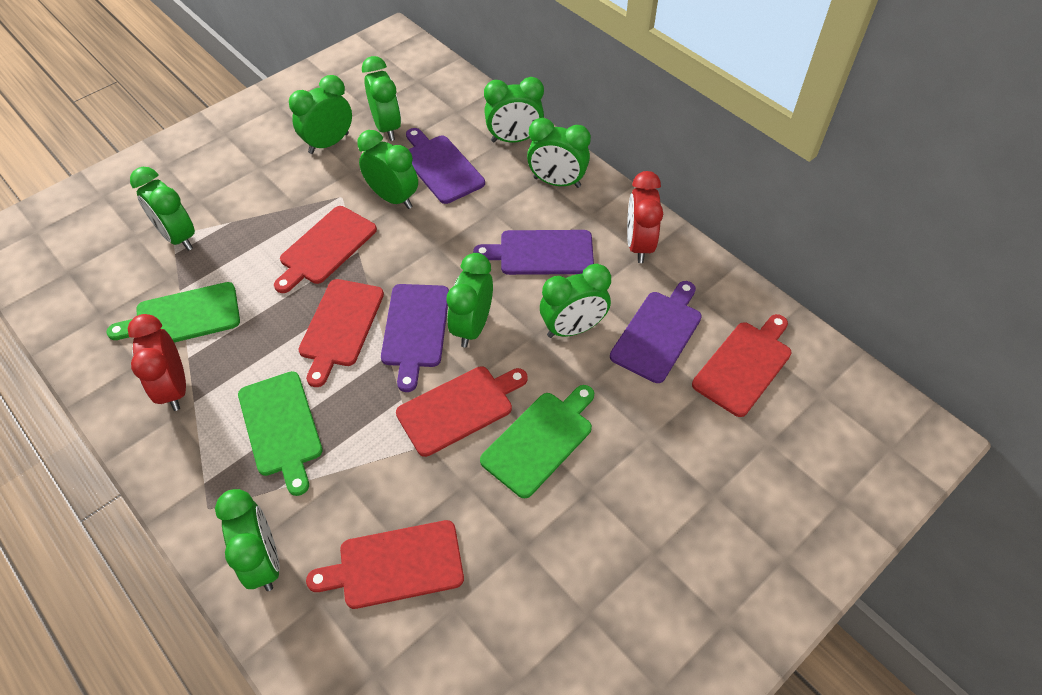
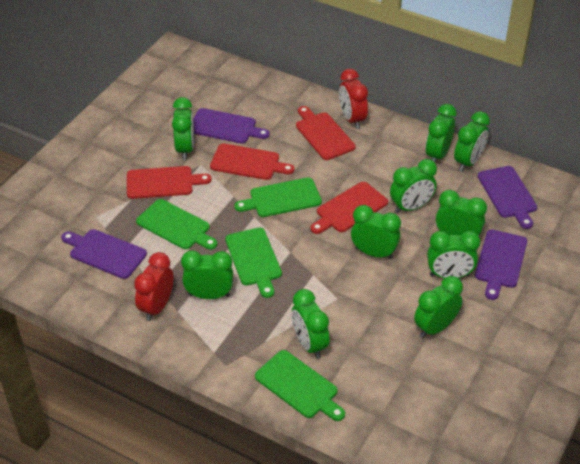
green clock: 9 -> 10
green cutting board: 3 -> 4
red cutting board: 5 -> 4

